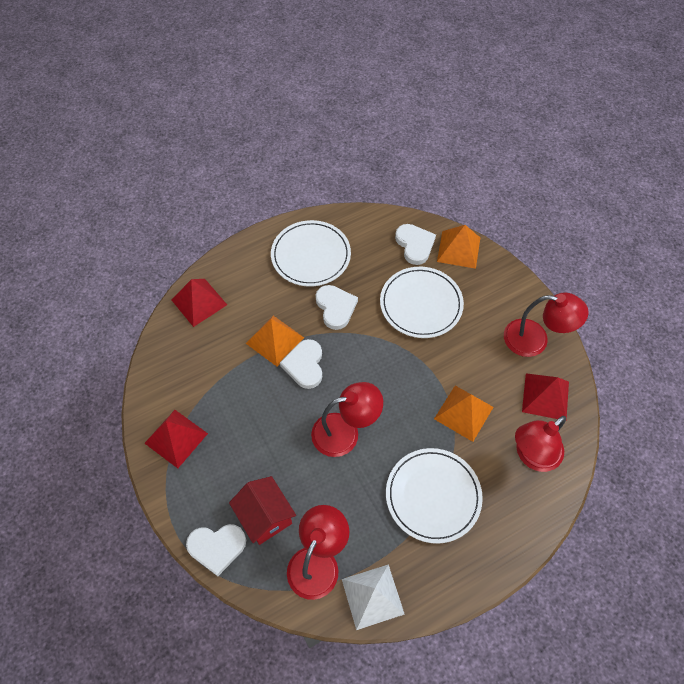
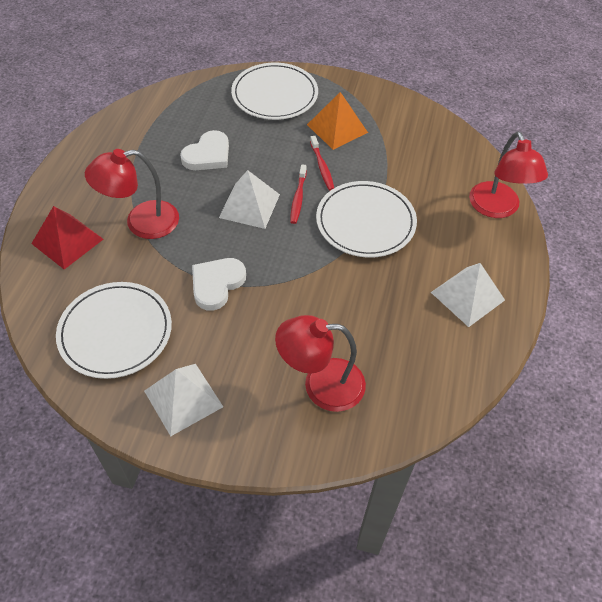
orange pyramid: 3 -> 1
red house: 1 -> 0
red lamp: 4 -> 3
red pyramid: 3 -> 1
red toothbrush: 0 -> 2
white heart: 4 -> 2
white pyramid: 1 -> 3

